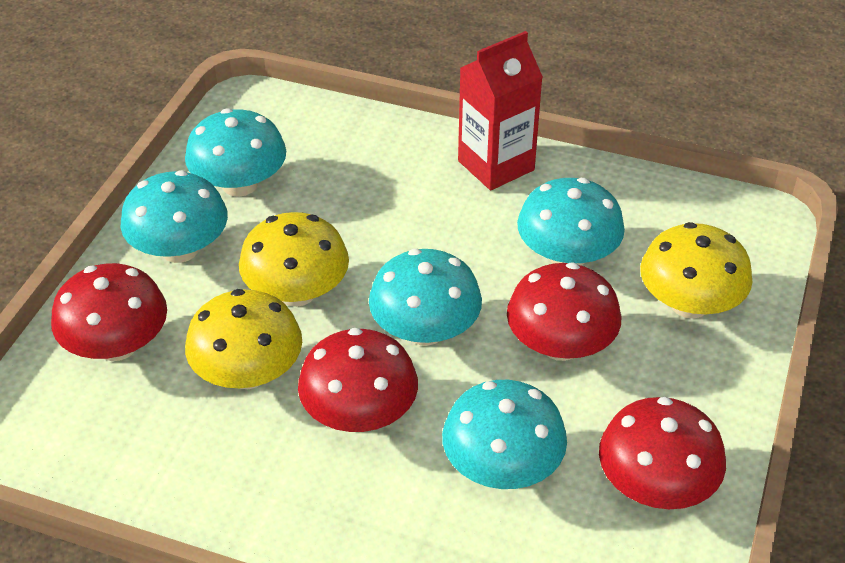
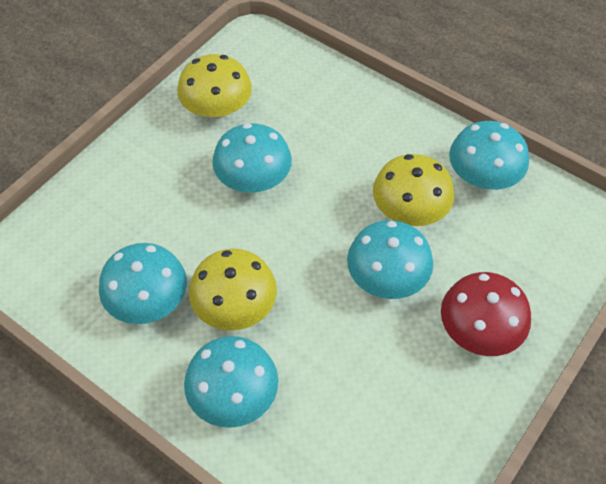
red carton: 1 -> 0
red mushroom: 4 -> 1

